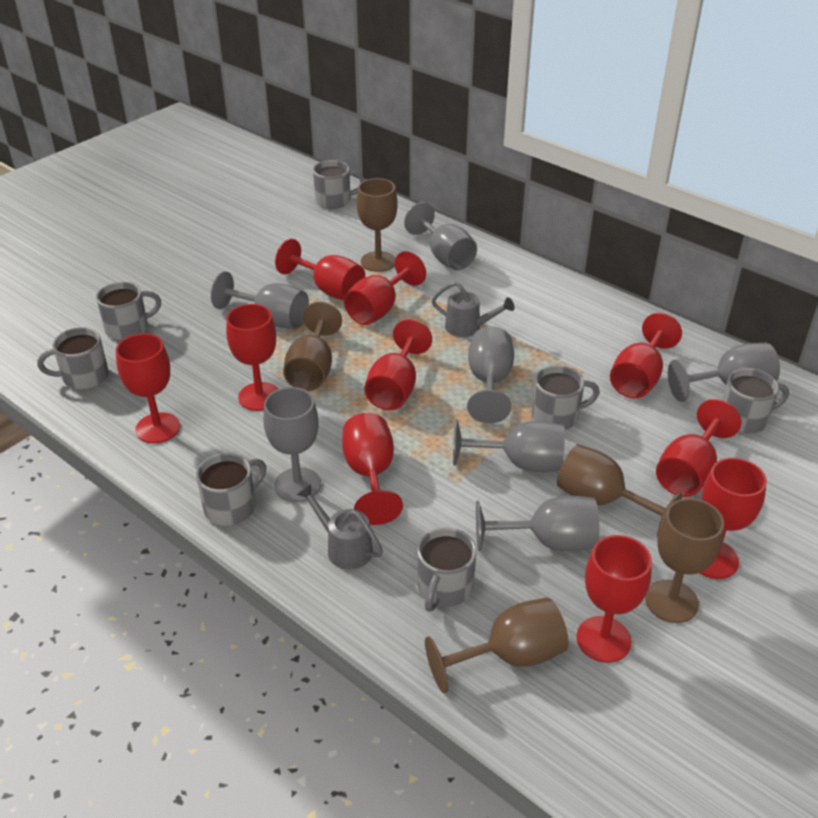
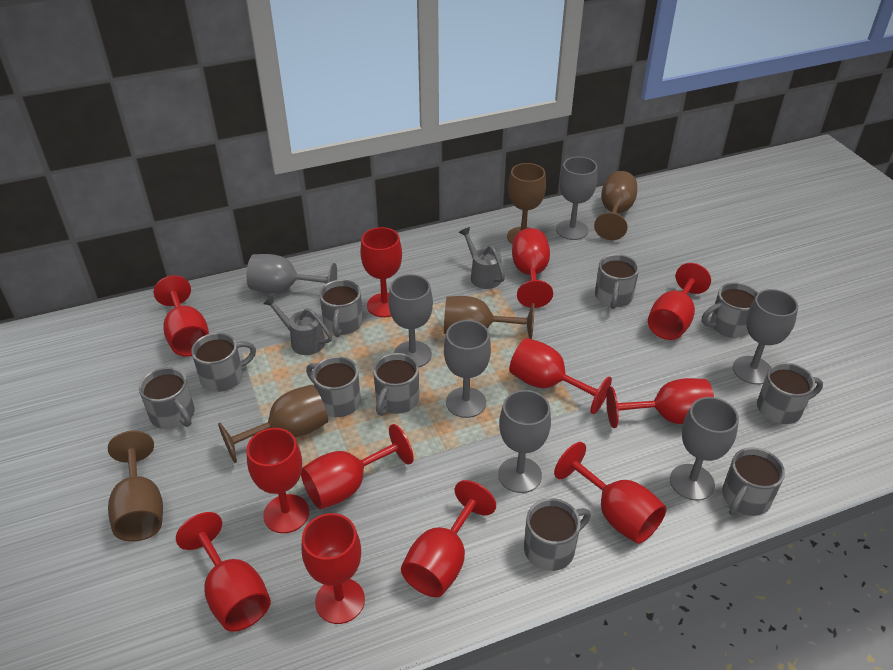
grey mug: 7 -> 10
red goblet: 10 -> 12

